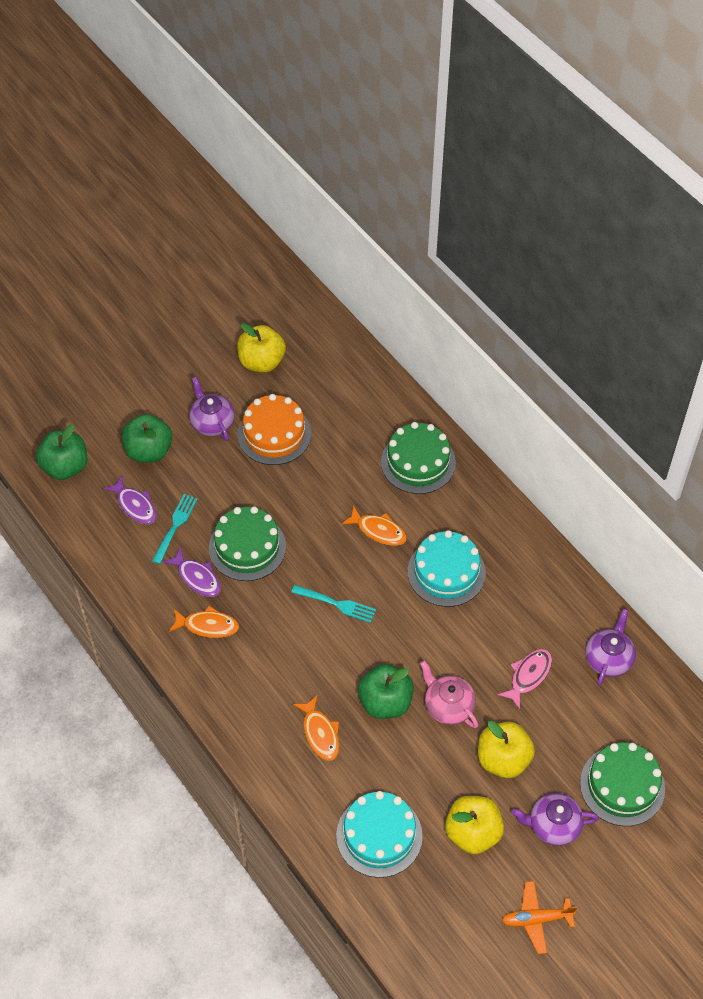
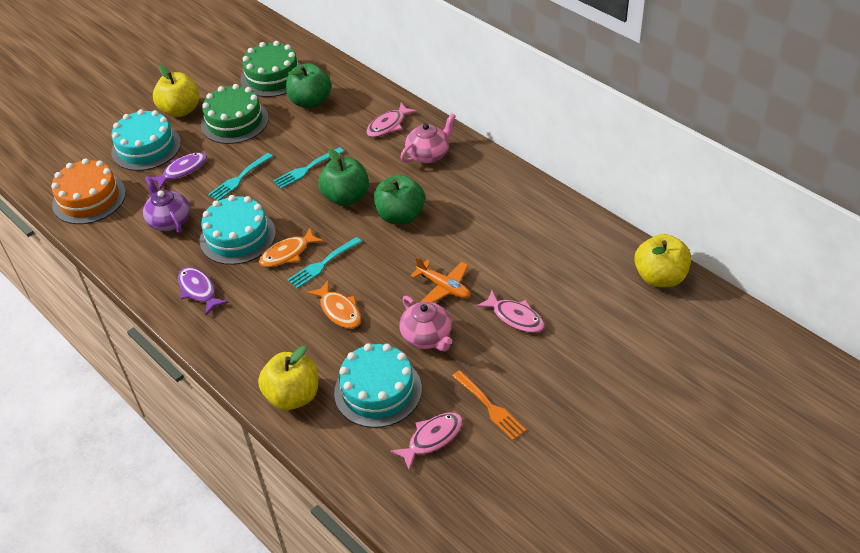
green cake: 3 -> 2
orange fish: 3 -> 2
orange fork: 0 -> 1
pink fish: 1 -> 3
pink teapot: 1 -> 2
purple teapot: 3 -> 1
turquoise cake: 2 -> 3
turquoise fork: 2 -> 3

